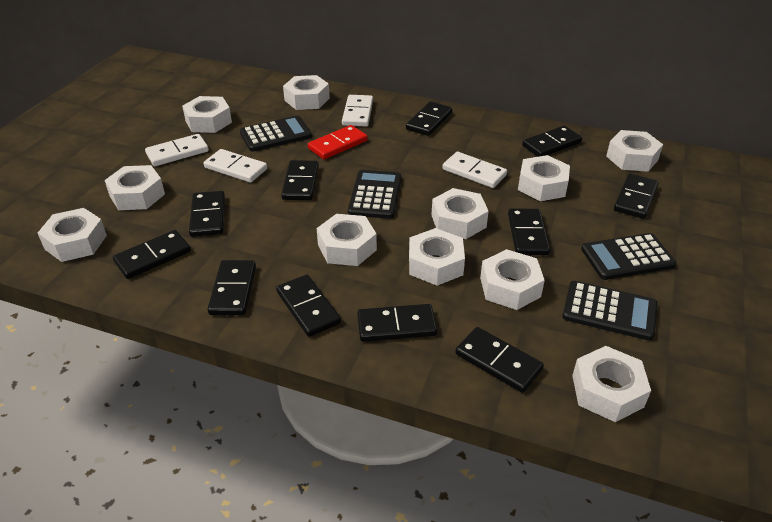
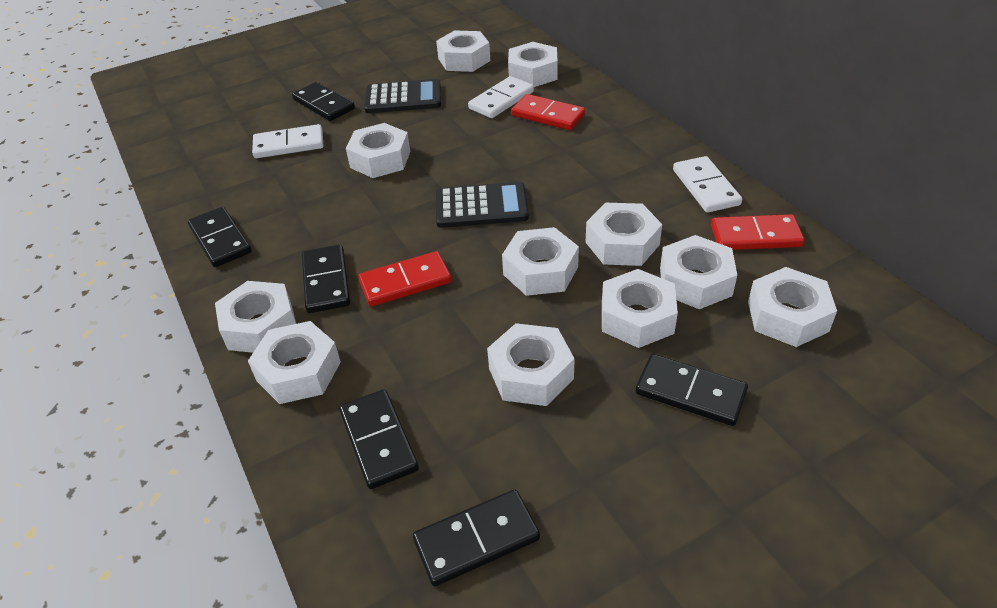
black calculator: 4 -> 2
black domino: 11 -> 6
red domino: 1 -> 3
white domino: 4 -> 3

